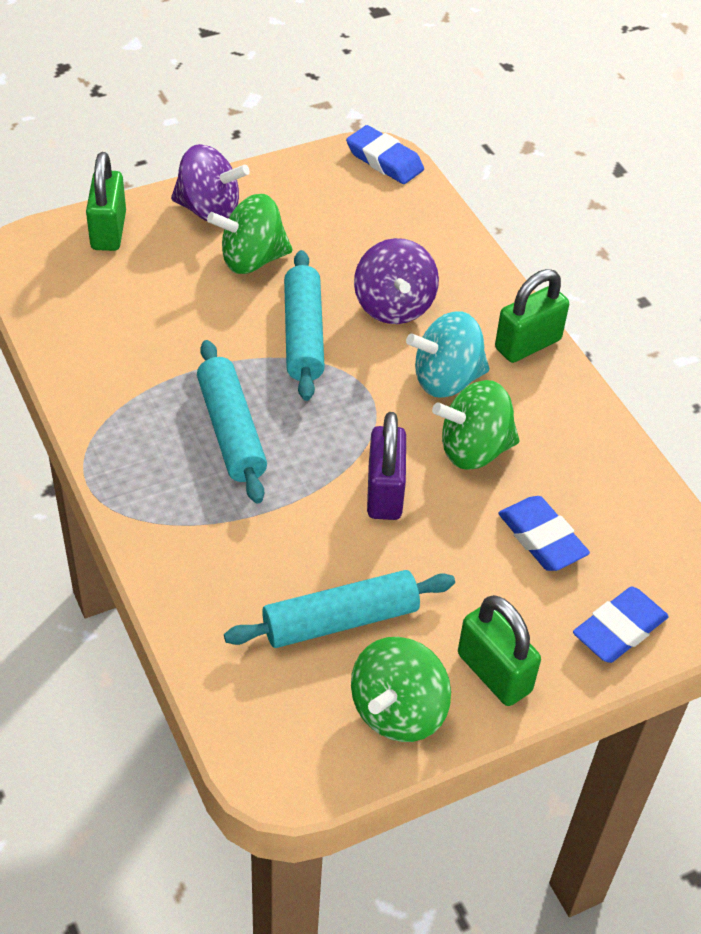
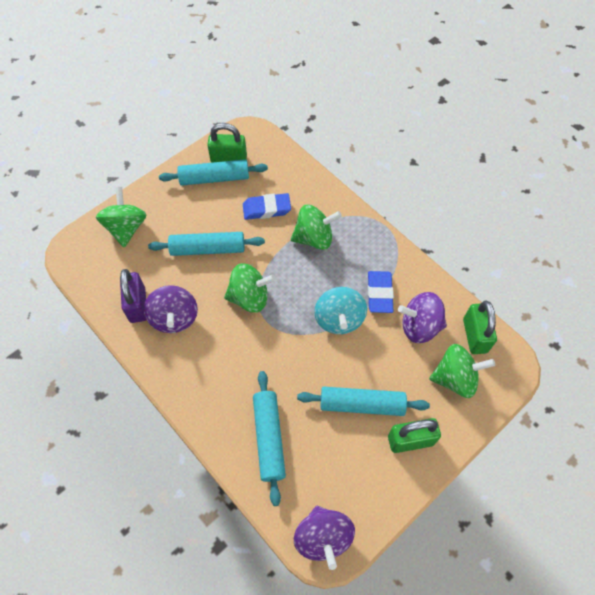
blue eraser: 3 -> 2
green spinning top: 3 -> 4
purple spinning top: 2 -> 3
turquoise rolling pin: 3 -> 4

